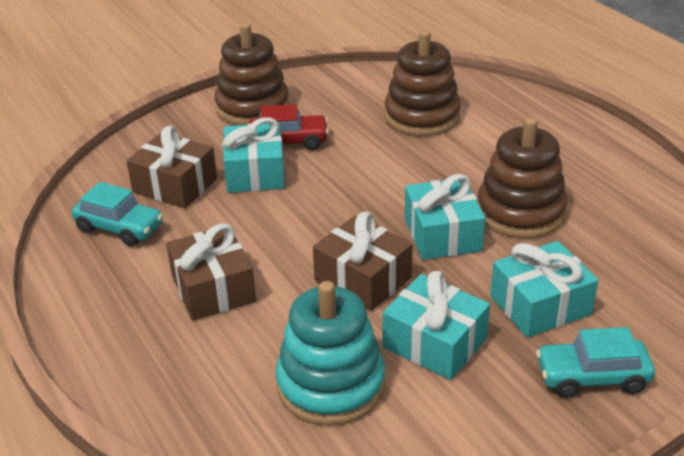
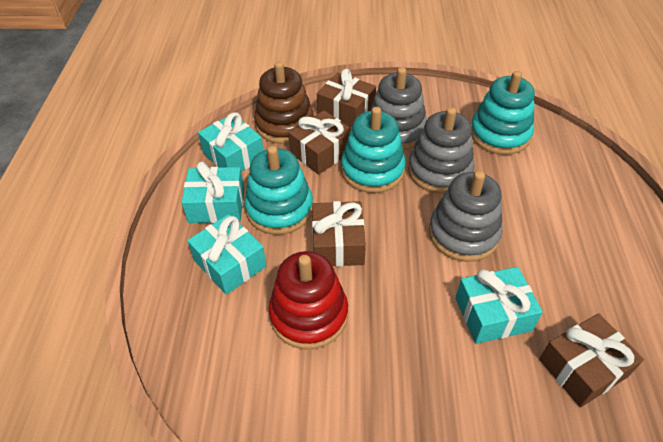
brown gift: 3 -> 4
brown stacking toy: 3 -> 1
grey stacking toy: 0 -> 3
red car: 1 -> 0
red stacking toy: 0 -> 1
turquoise car: 2 -> 0
turquoise stacking toy: 1 -> 3

